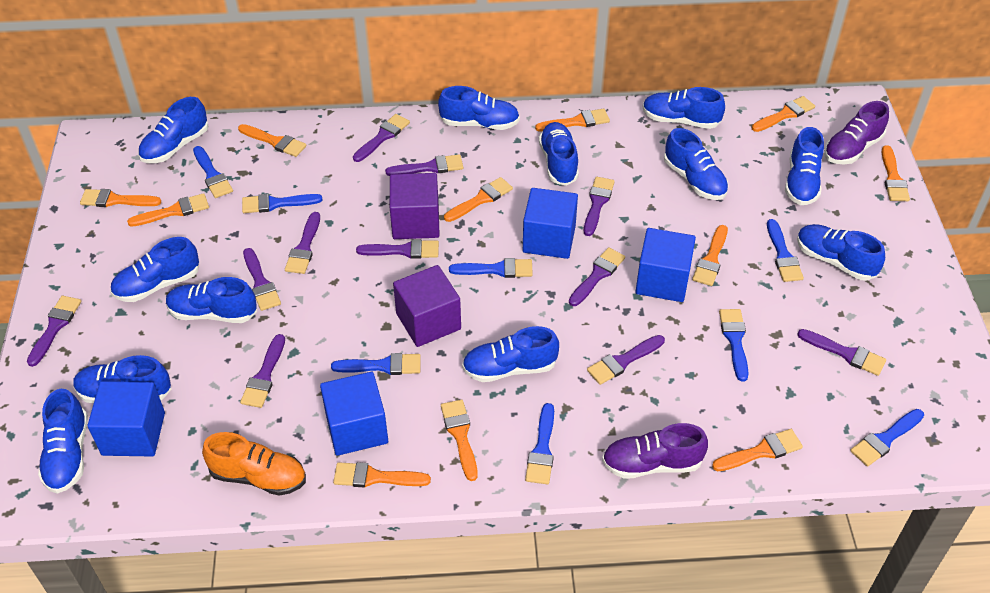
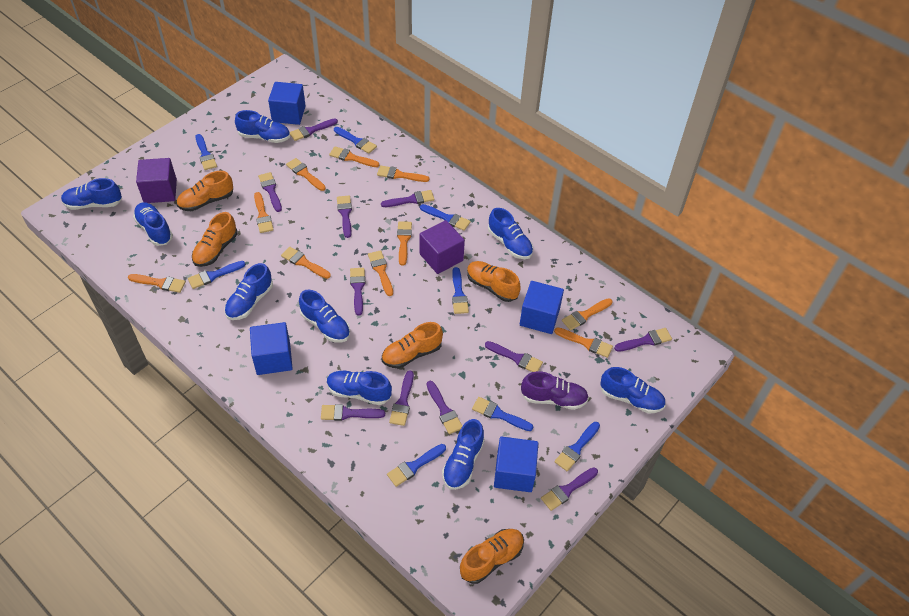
blue shoe: 12 -> 9
orange brush: 11 -> 10
orange shoe: 1 -> 5
purple shoe: 2 -> 1

